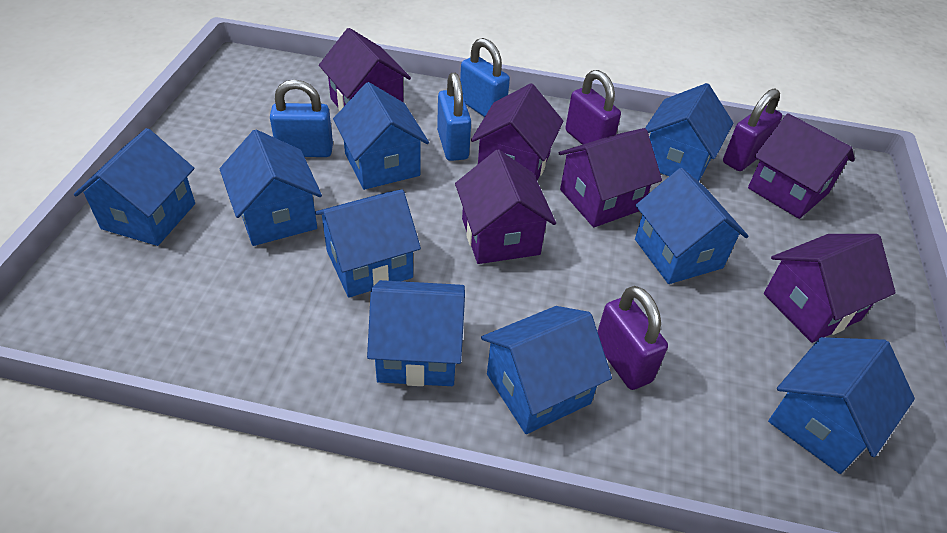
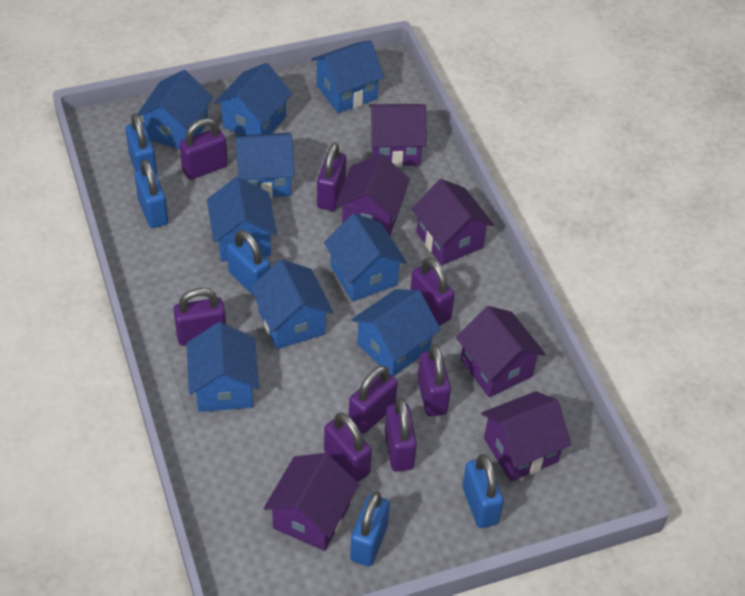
blue padlock: 3 -> 5
purple padlock: 3 -> 8

